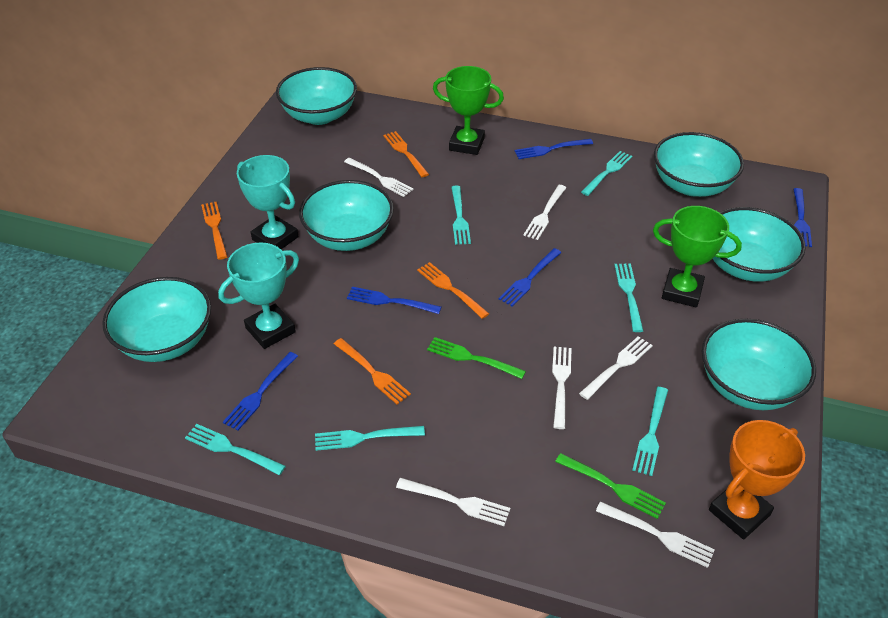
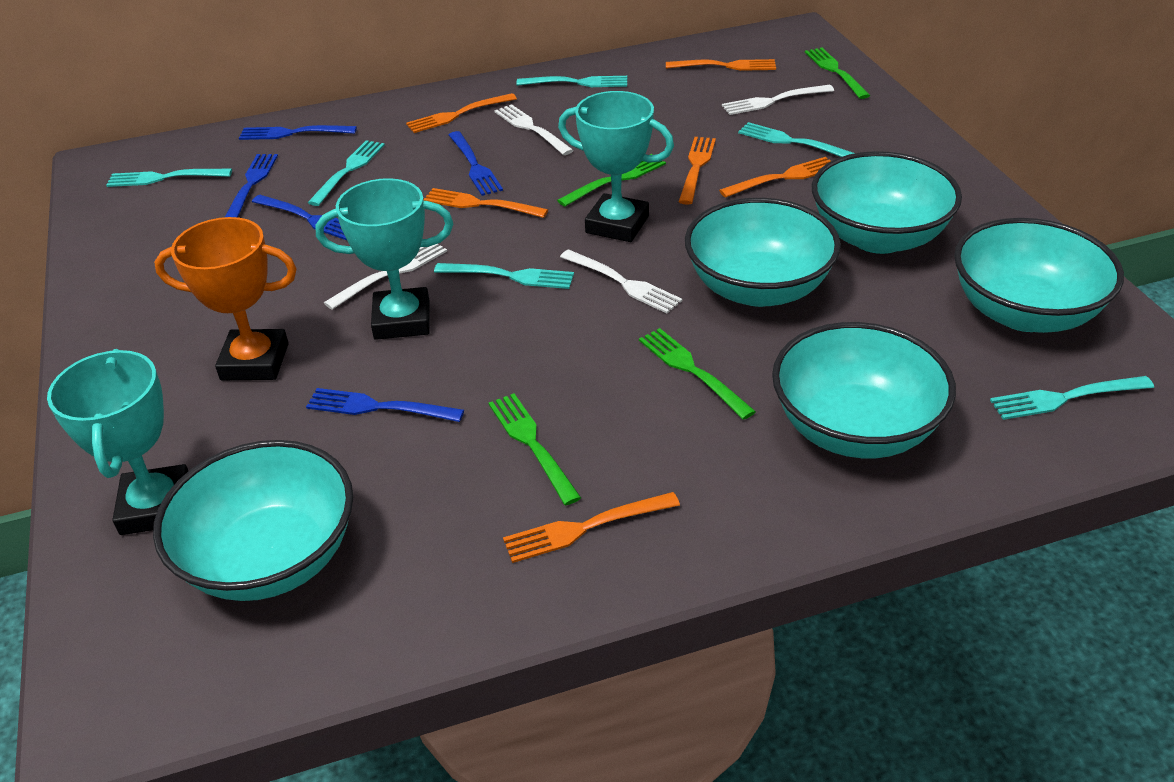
green fork: 2 -> 4
green trophy: 2 -> 0
orange fork: 4 -> 6
turquoise bowl: 6 -> 5
turquoise trophy: 2 -> 3
white fork: 6 -> 4

